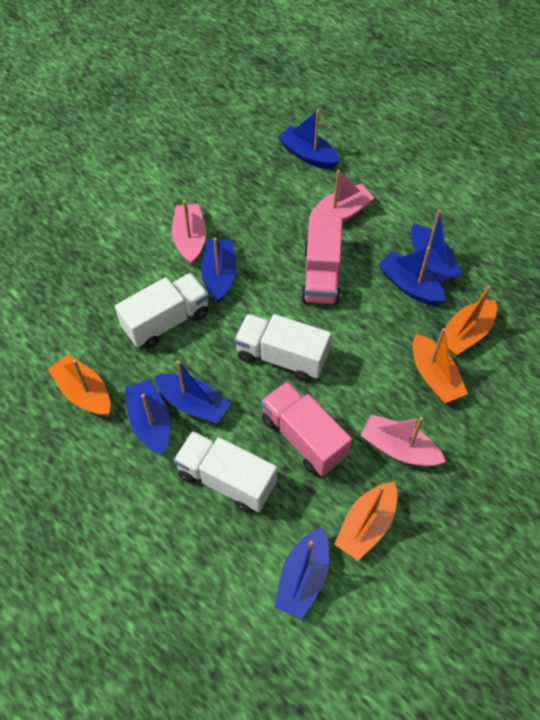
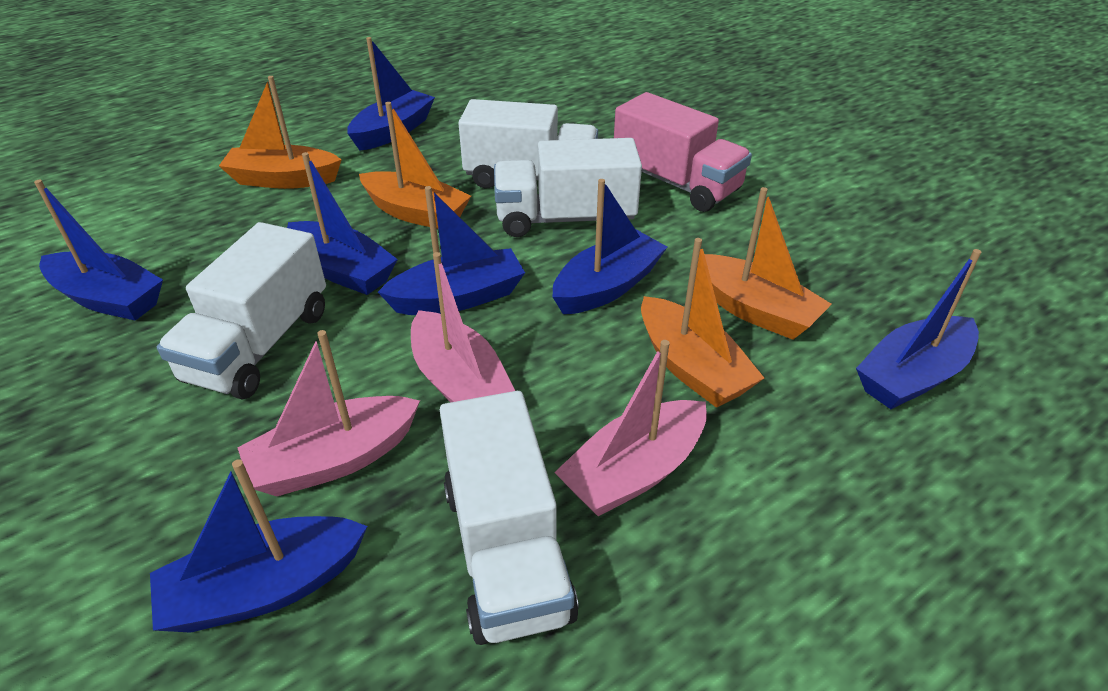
pink truck: 2 -> 1
white truck: 3 -> 4

